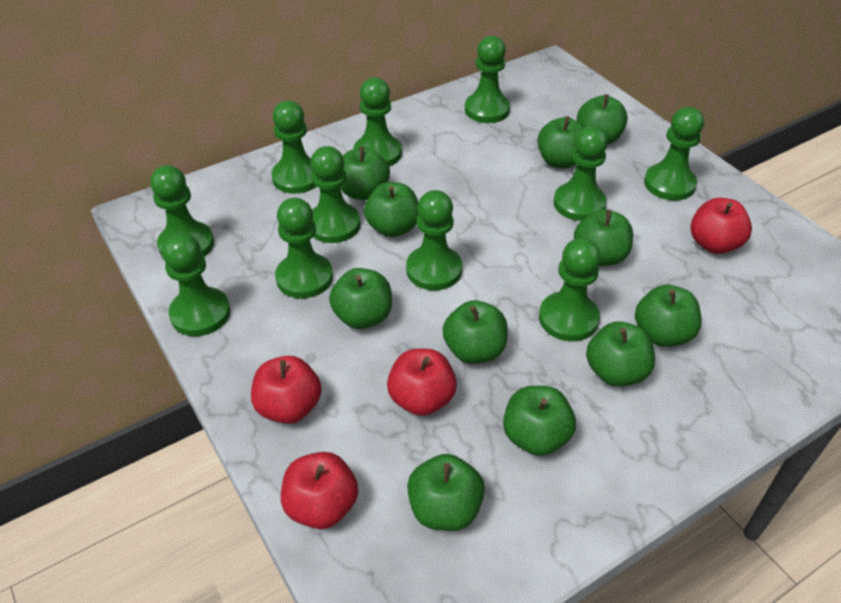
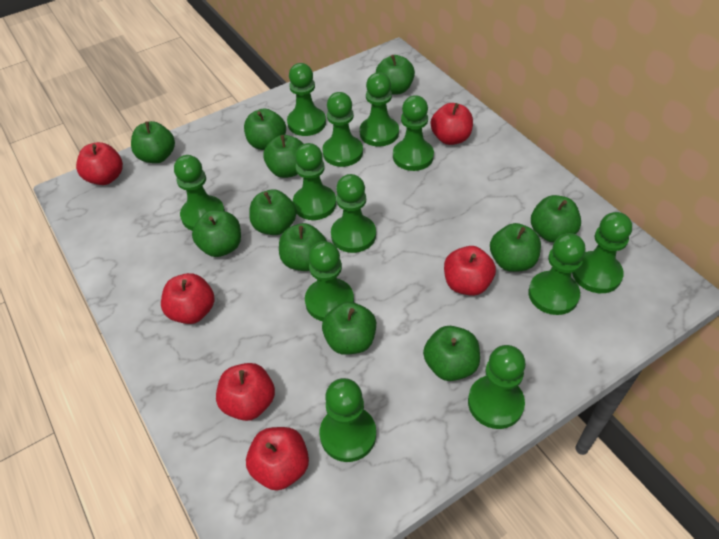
green pawn: 11 -> 12
red apple: 4 -> 6

